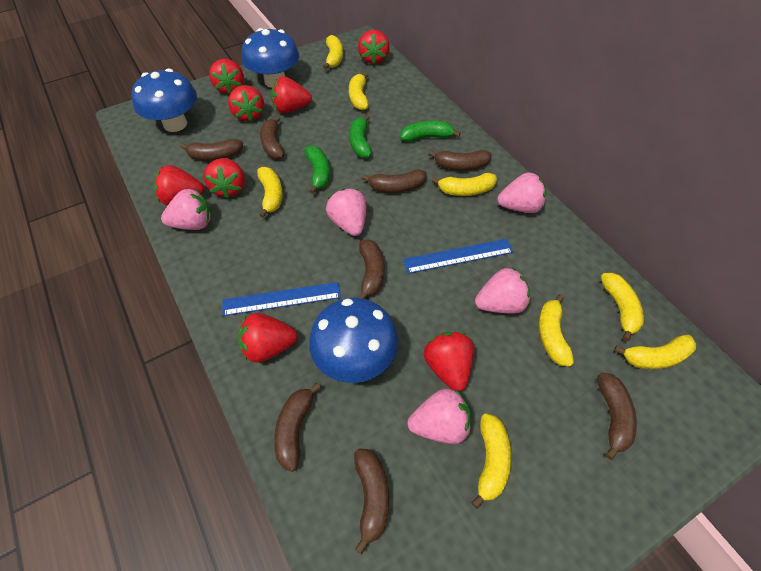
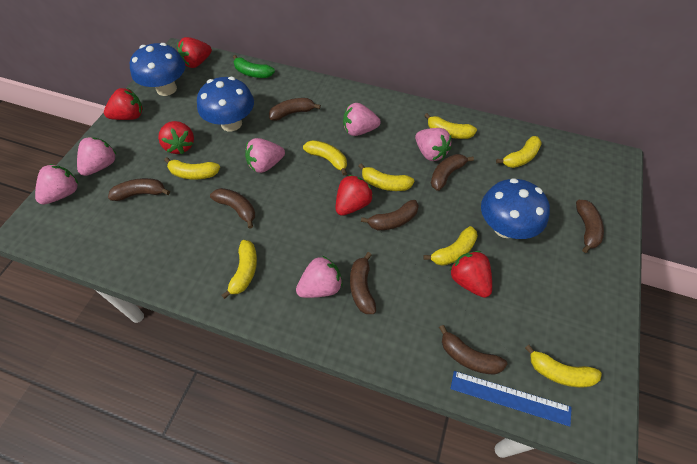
blue ruler: 2 -> 1
green banana: 3 -> 1
pink strawberry: 5 -> 6
red strawberry: 8 -> 5

